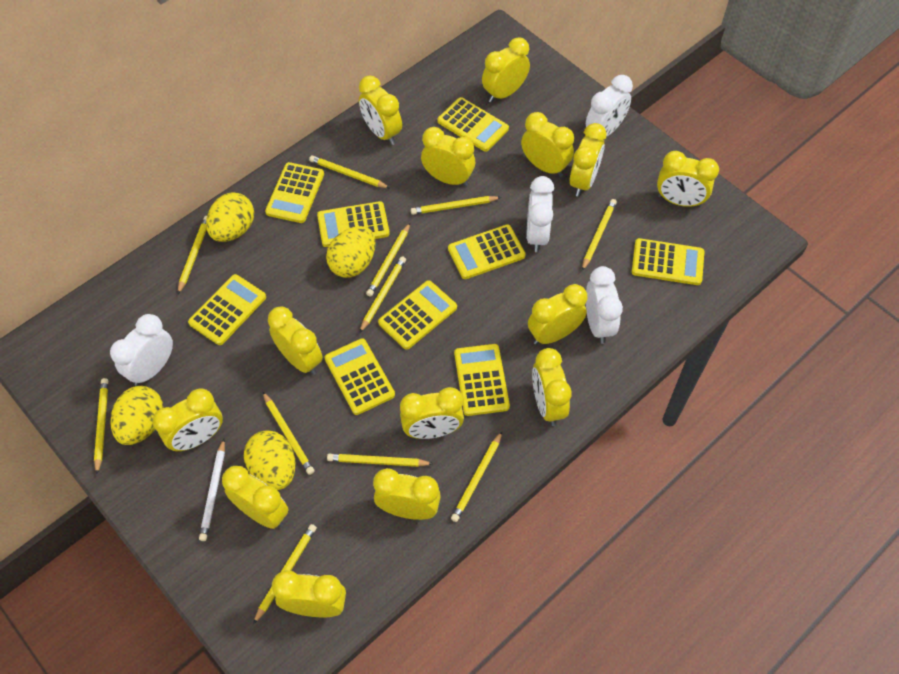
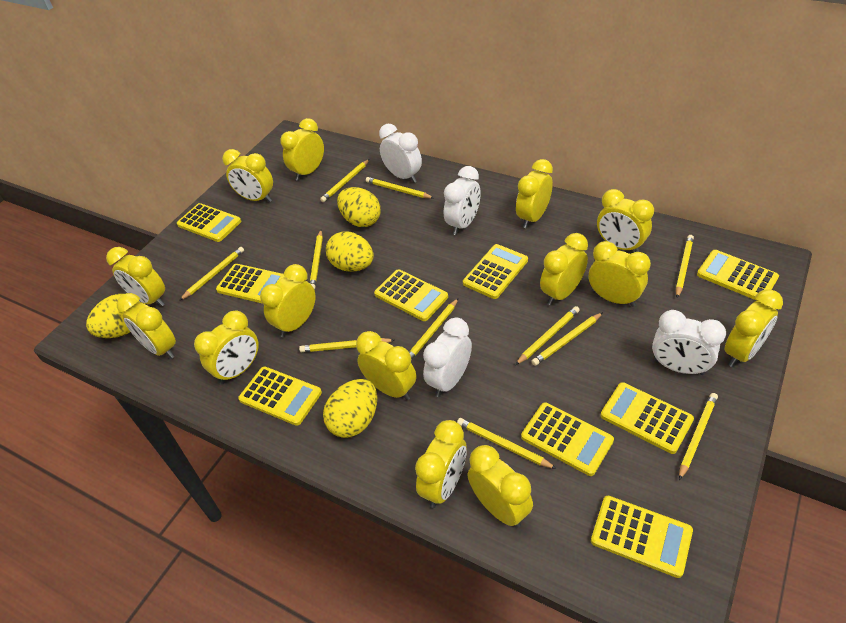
white pencil: 1 -> 0

